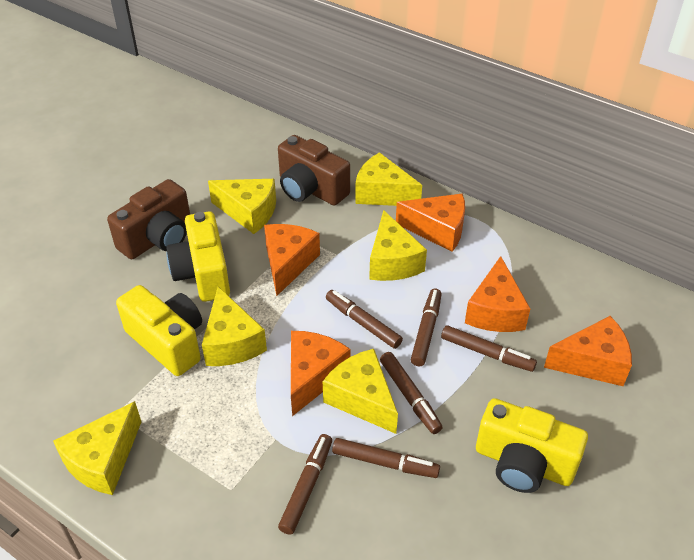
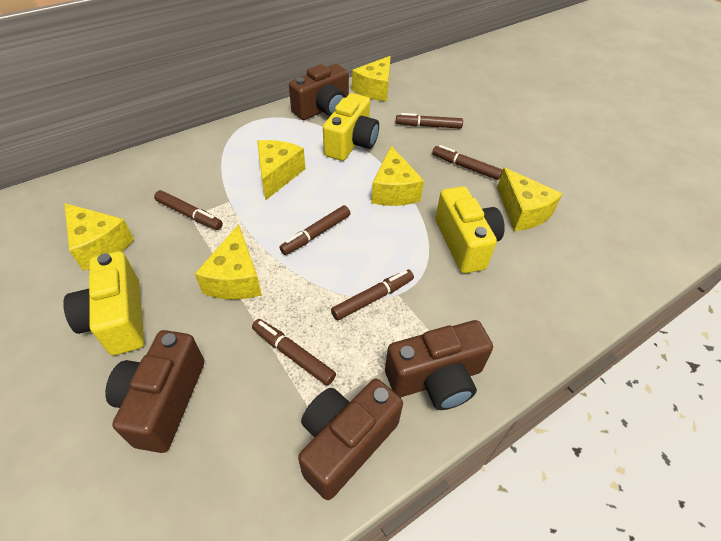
brown camera: 2 -> 4
orange cheese: 5 -> 0

